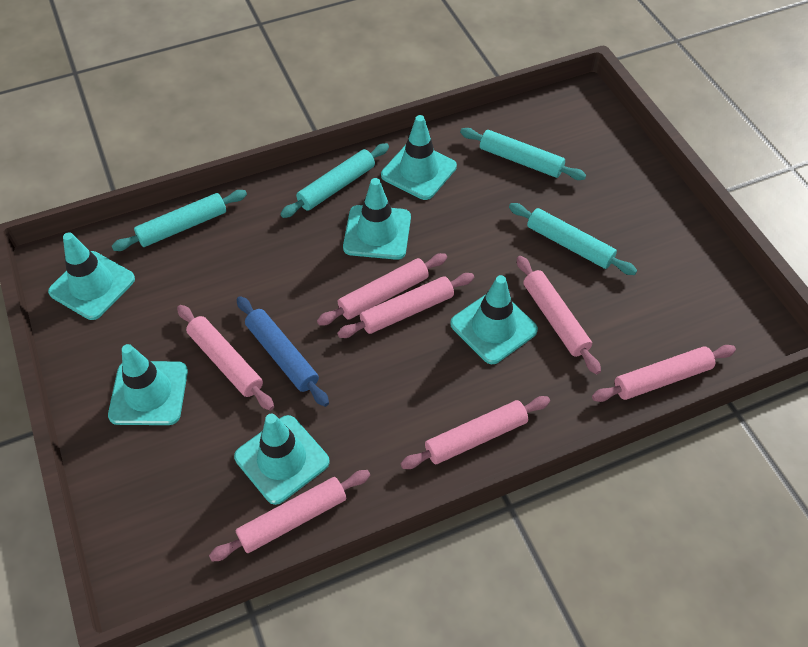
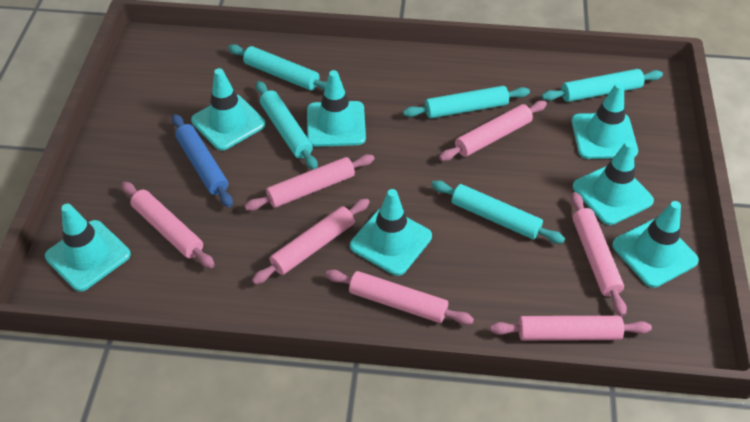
turquoise rolling pin: 4 -> 5
turquoise traffic cone: 6 -> 7

